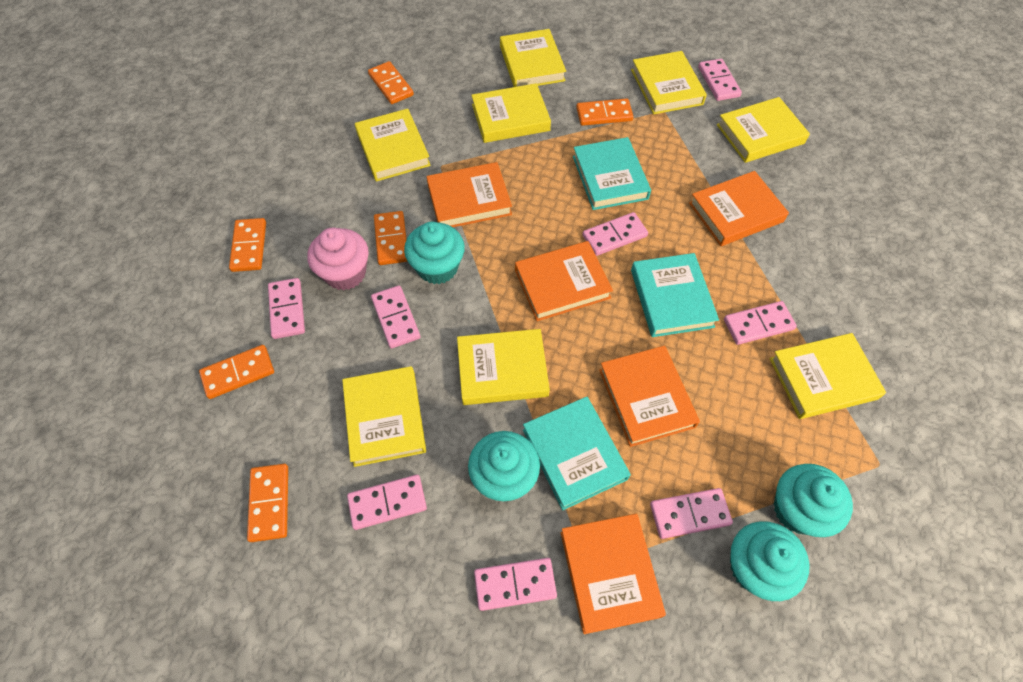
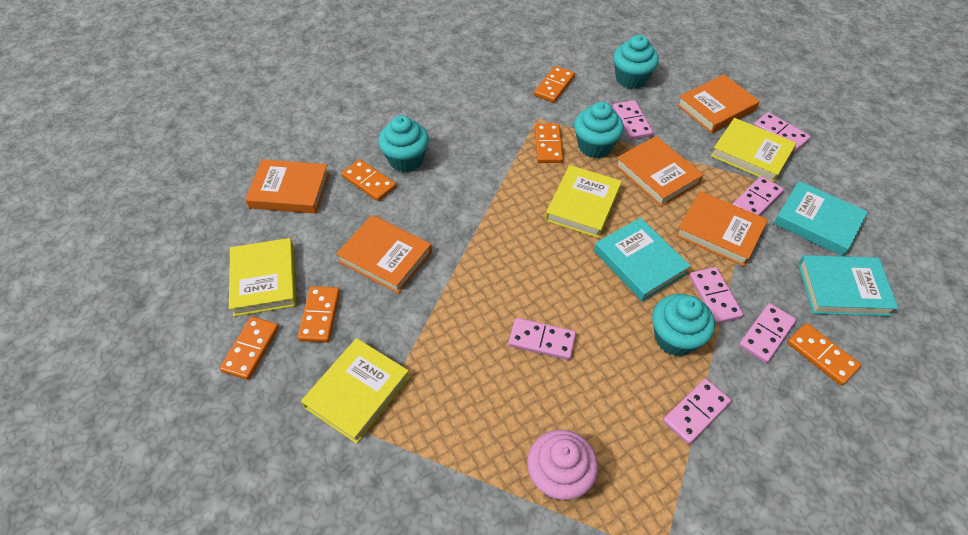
pink domino: 8 -> 7
yellow book: 8 -> 4

